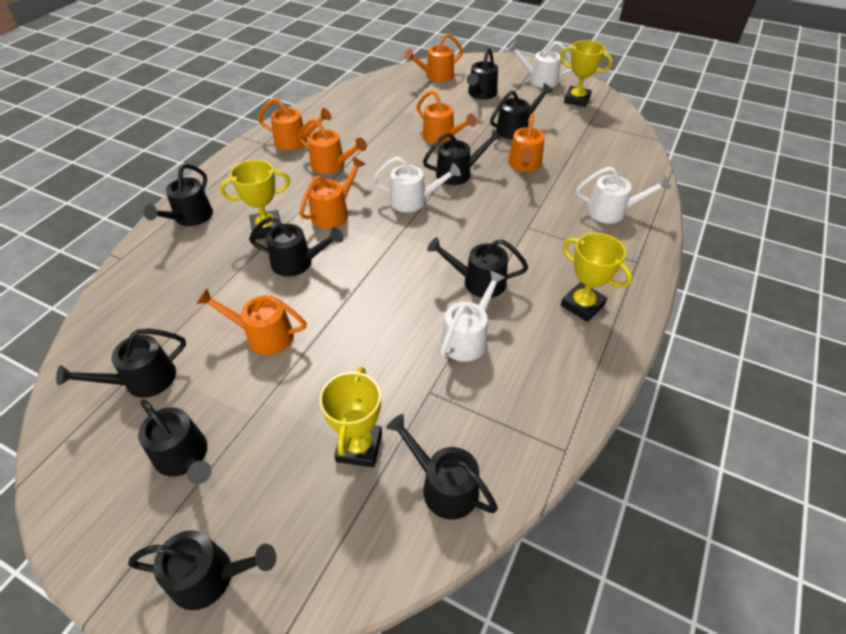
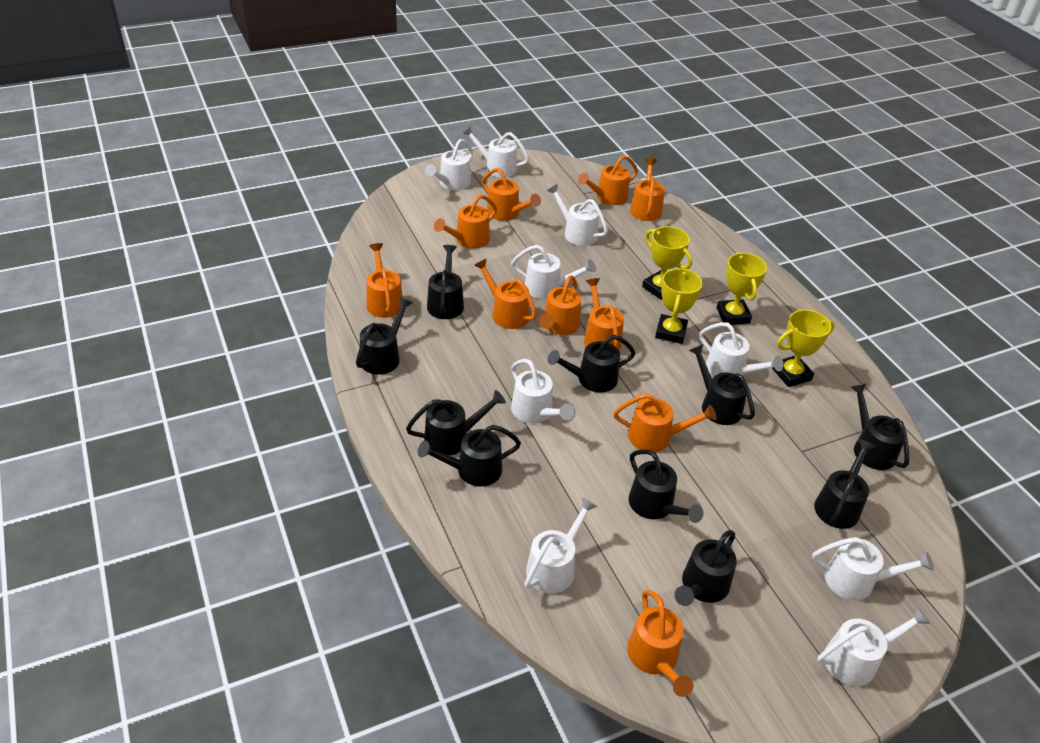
orange watering can: 7 -> 10
white watering can: 4 -> 9

